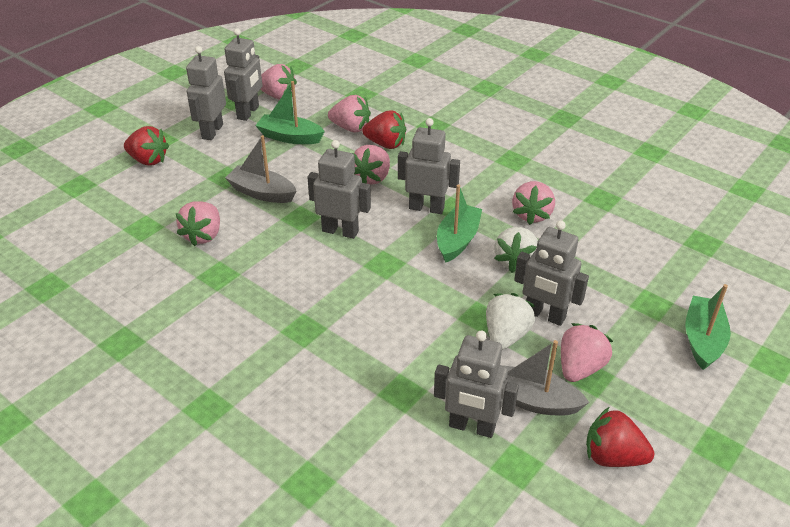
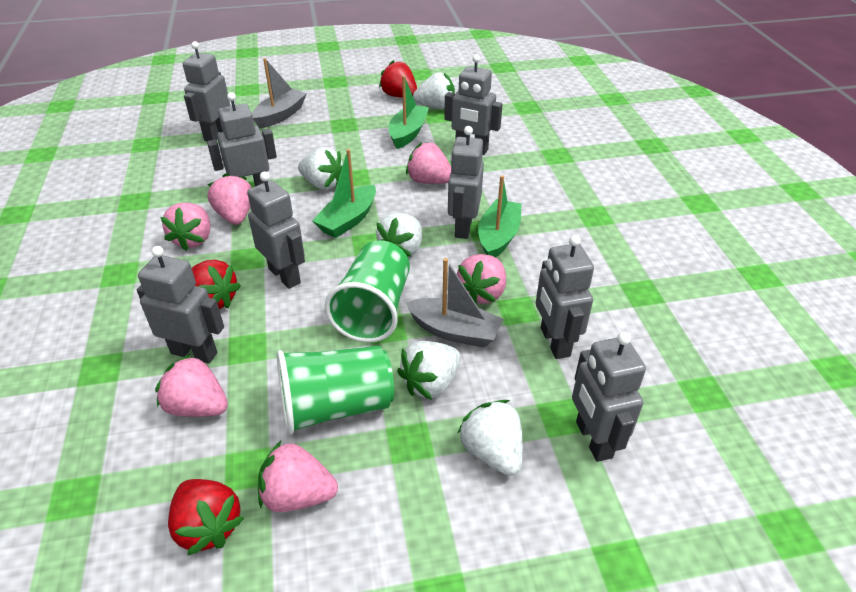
green cup: 0 -> 2
grey robot: 6 -> 8
white strawberry: 2 -> 5

